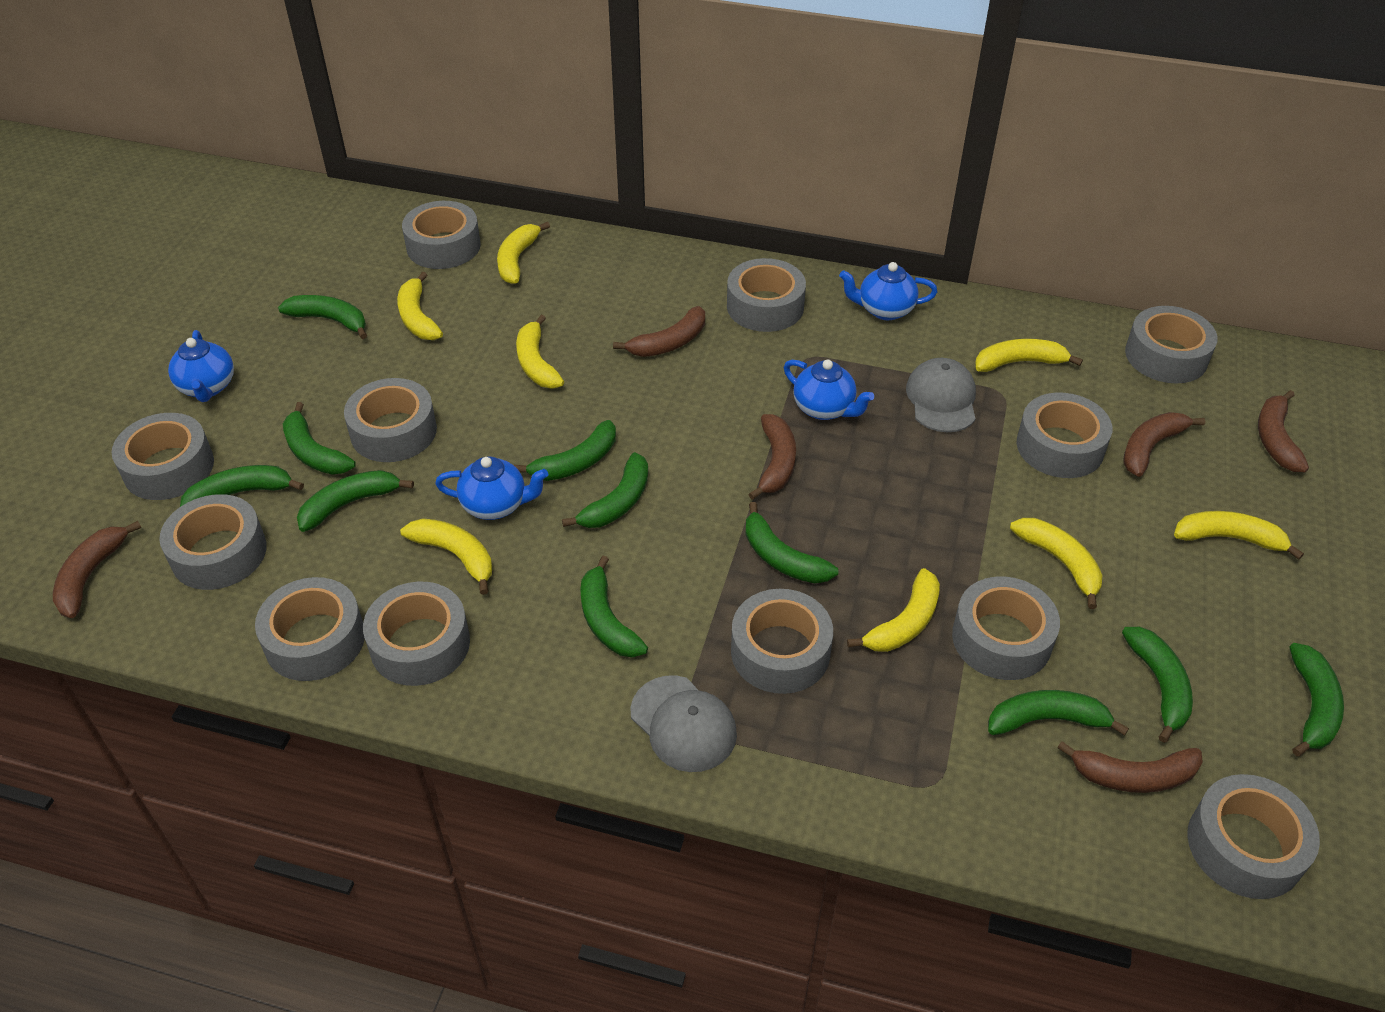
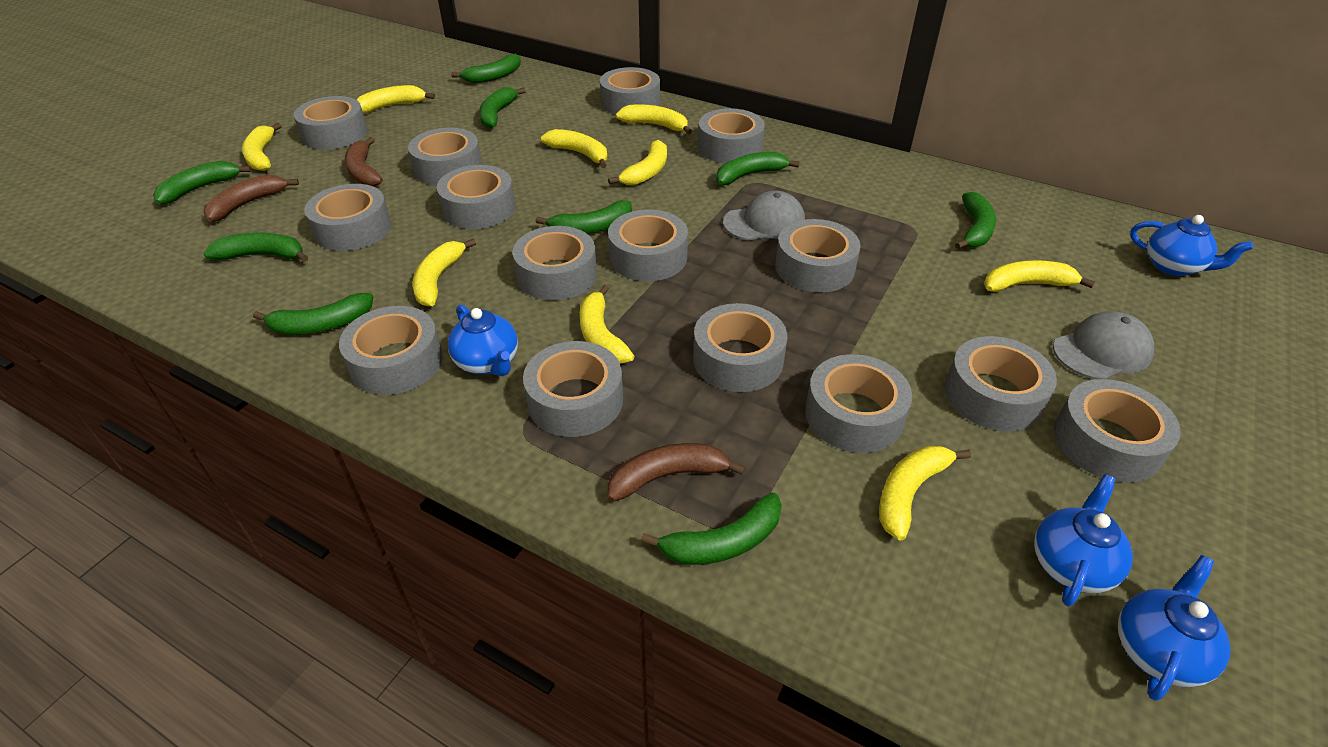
brown banana: 6 -> 3
green banana: 11 -> 9
grey tape: 12 -> 15
yellow banana: 8 -> 9

